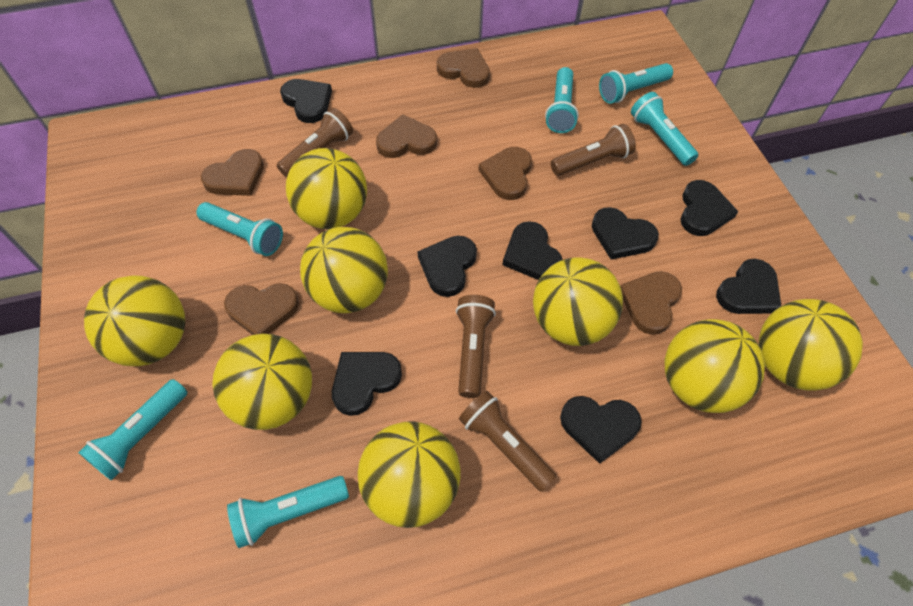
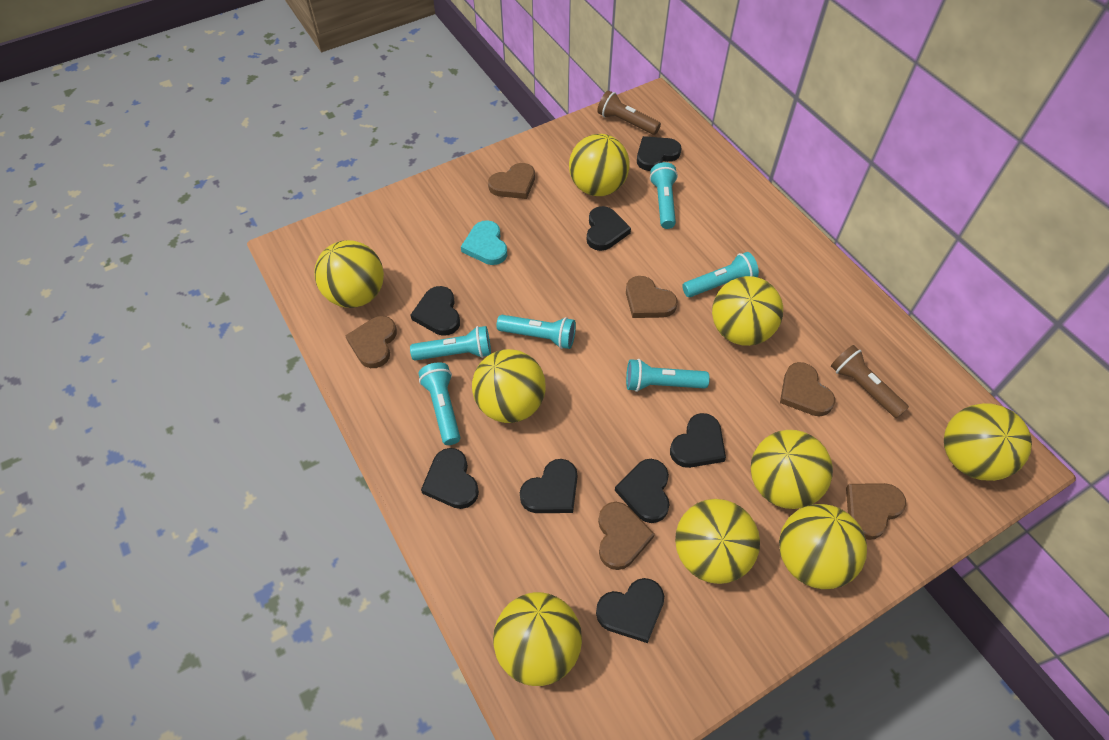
brown flashlight: 4 -> 2
turquoise heart: 0 -> 1
yellow ball: 8 -> 9

